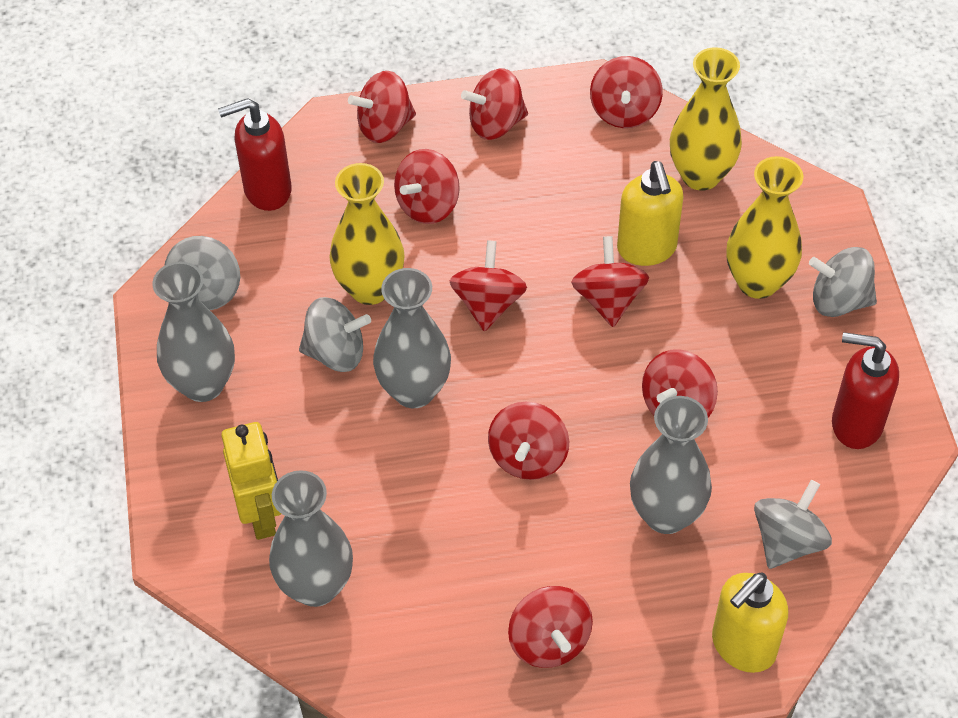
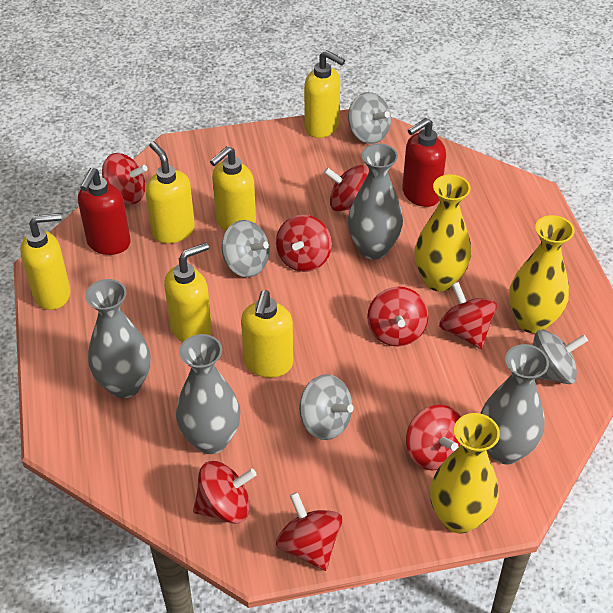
red spinning top: 9 -> 8
yellow robot: 1 -> 0
yellow soap dispenser: 2 -> 6

